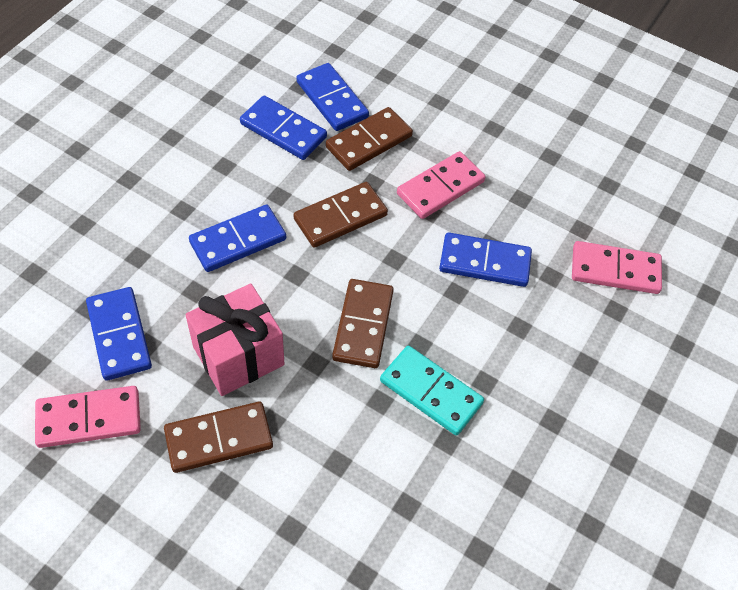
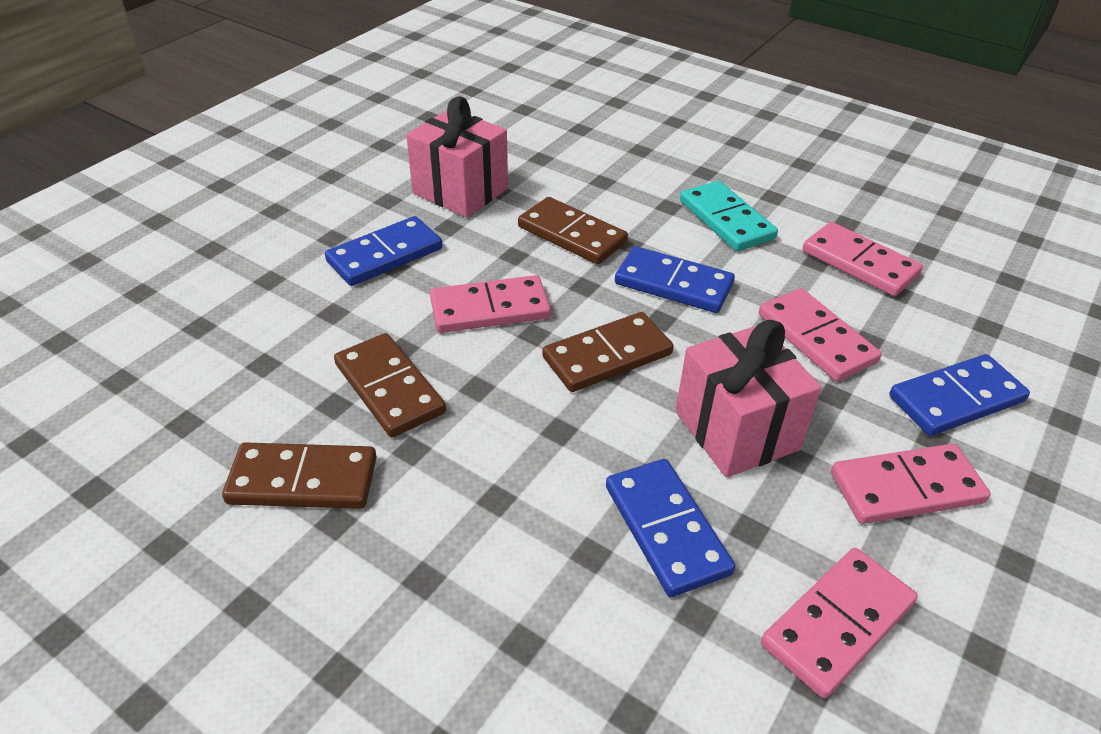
blue domino: 5 -> 4
pink domino: 3 -> 5
pink gift: 1 -> 2

